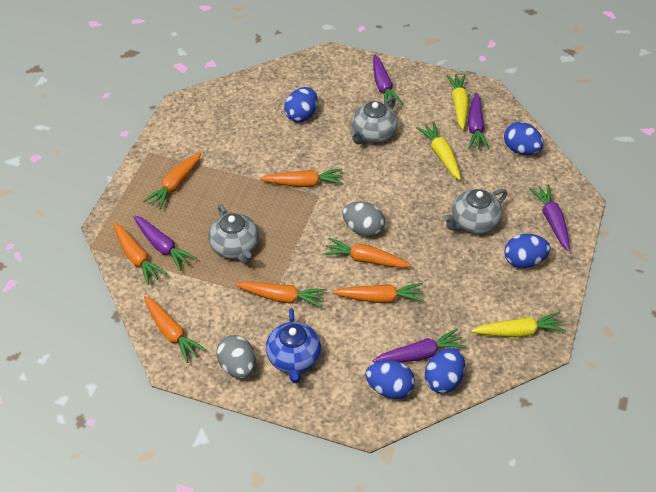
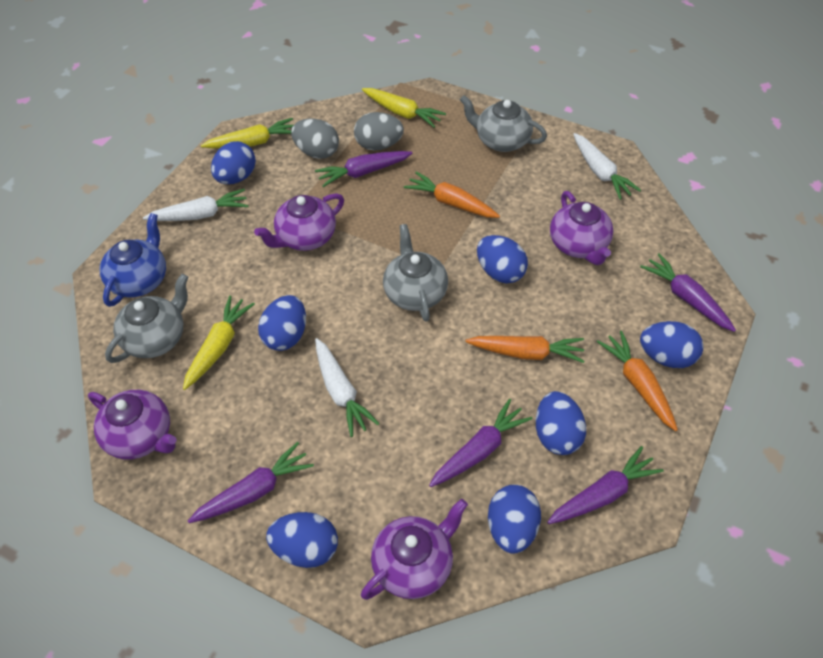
blue egg: 5 -> 7
orange carrot: 7 -> 3
purple teapot: 0 -> 4
white carrot: 0 -> 3

